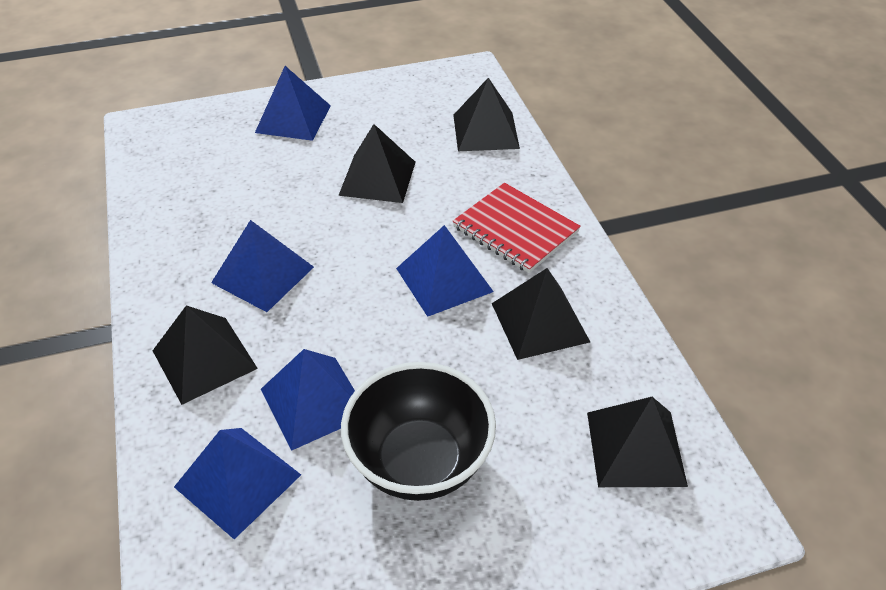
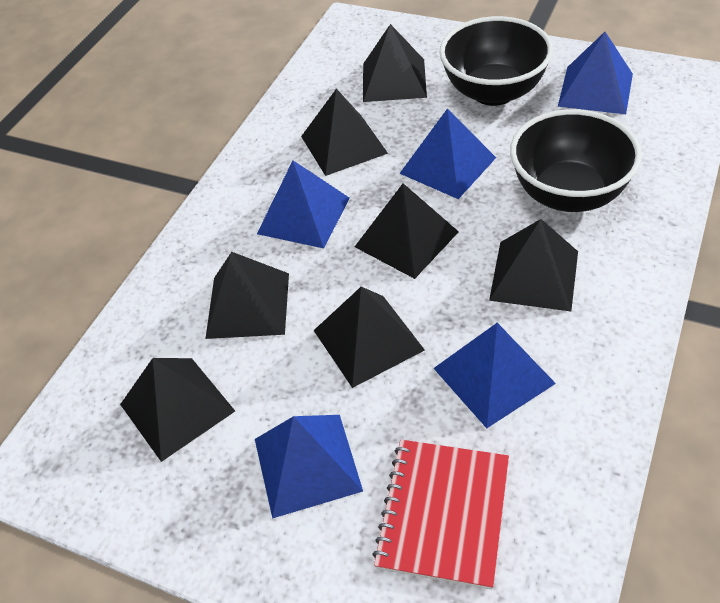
black bowl: 1 -> 2
black pyramid: 5 -> 7

